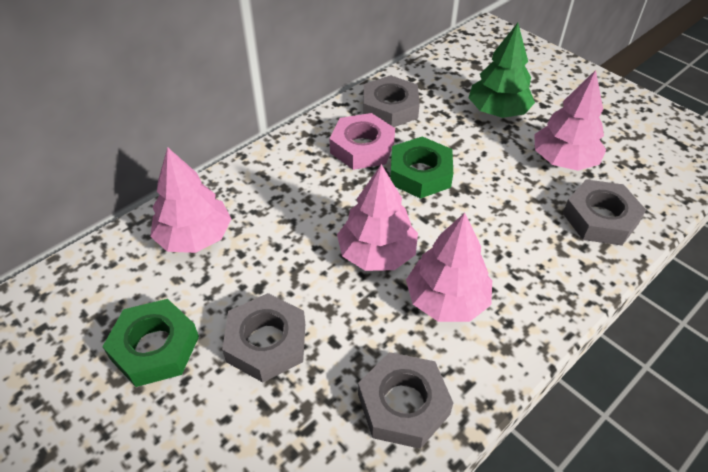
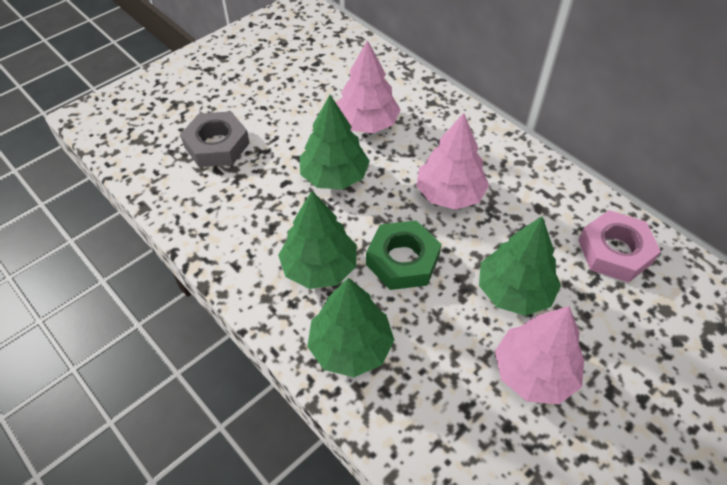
green nut: 2 -> 1
green tree: 1 -> 4
grey nut: 4 -> 1
pink tree: 4 -> 3

